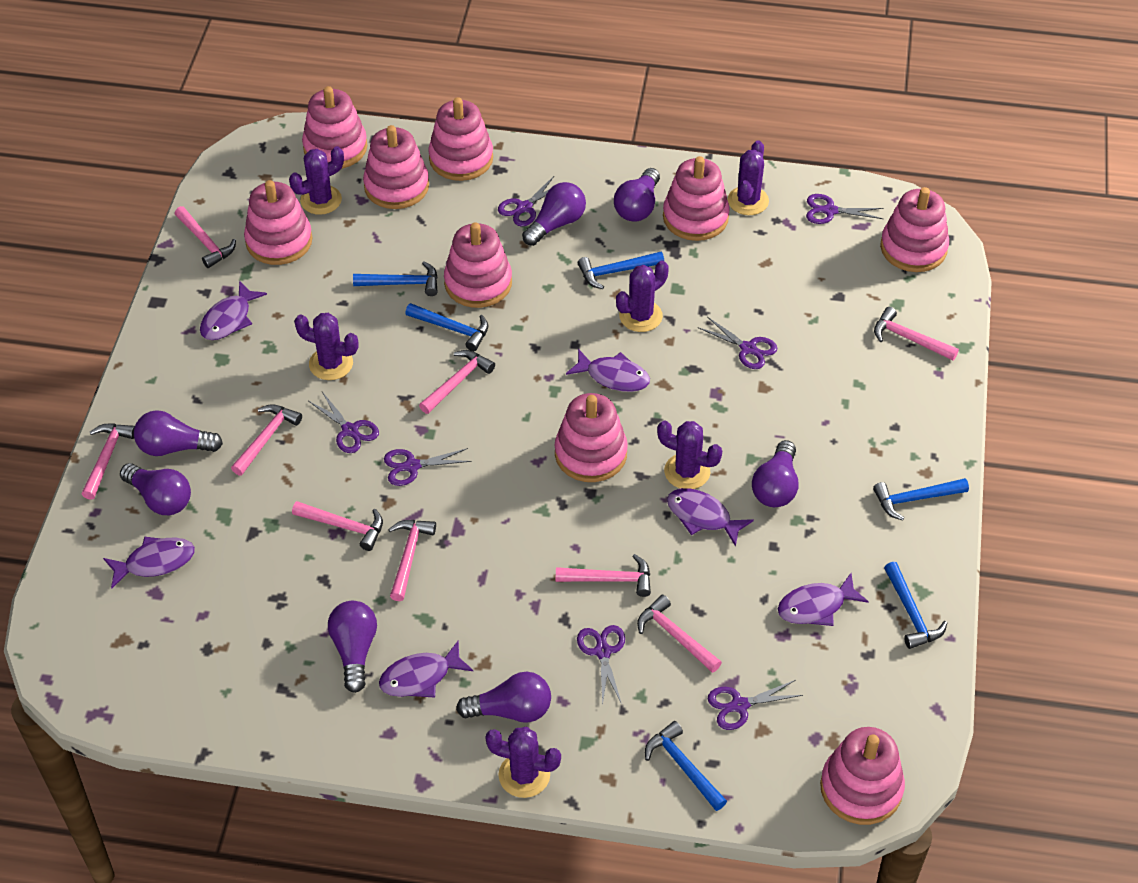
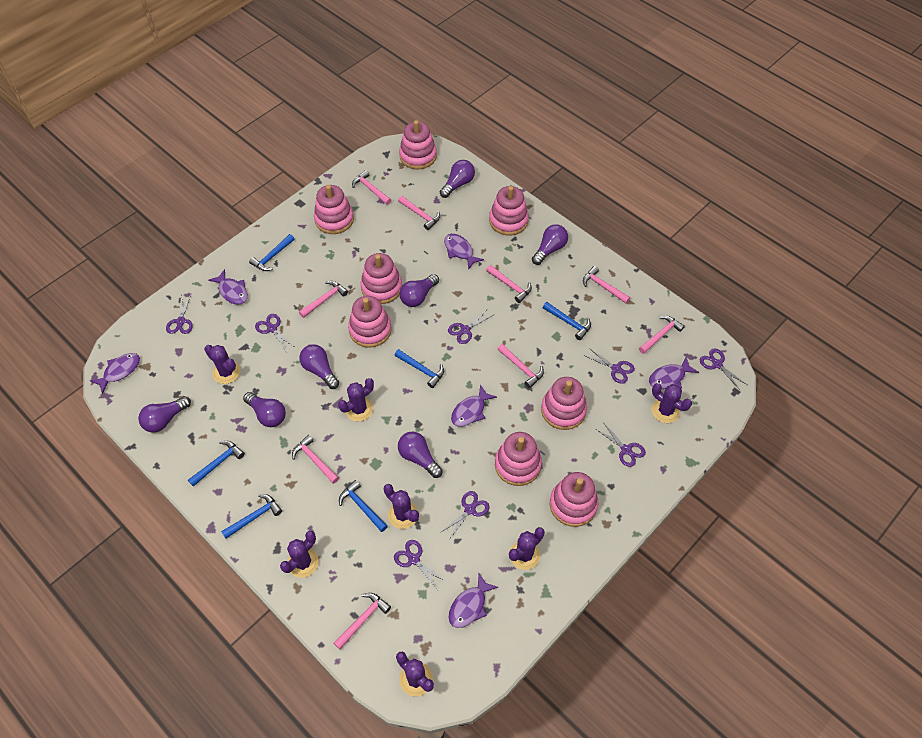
pink stacking toy: 9 -> 8
purple cactus: 6 -> 7
purple scissors: 7 -> 8

